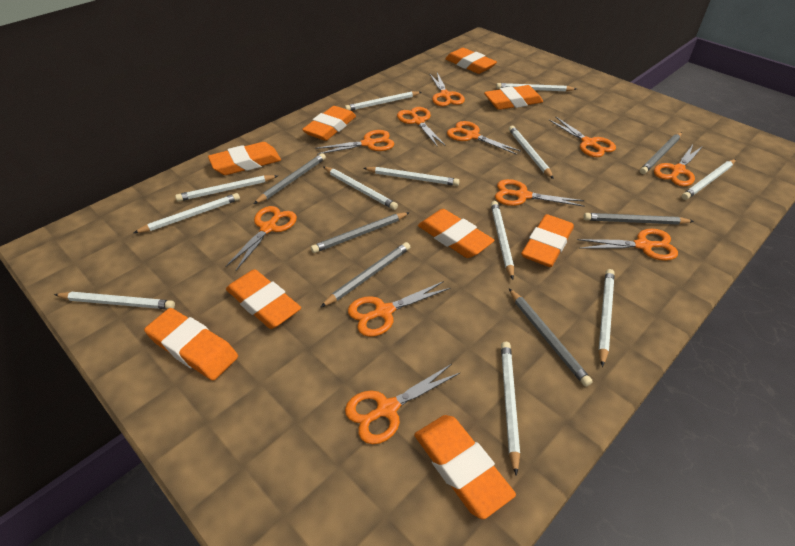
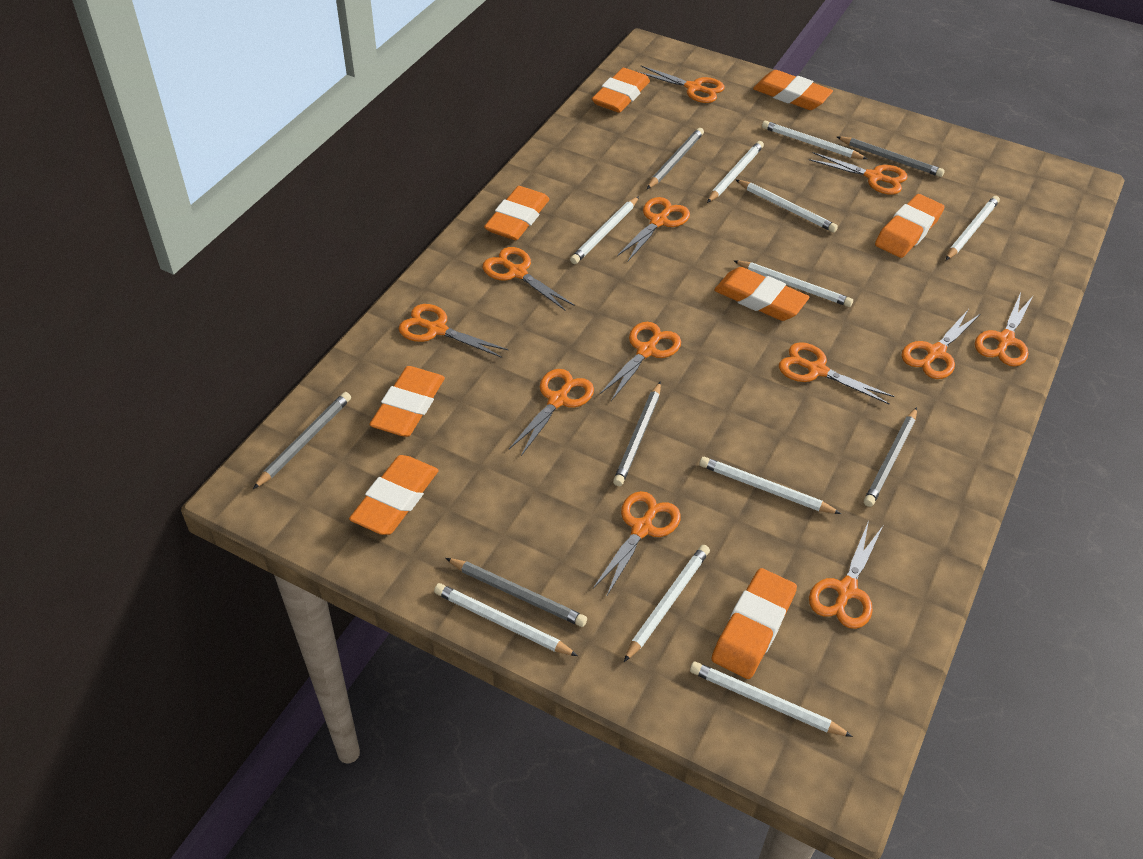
orange eraser: 9 -> 8
orange scissors: 11 -> 12
white pencil: 12 -> 10

